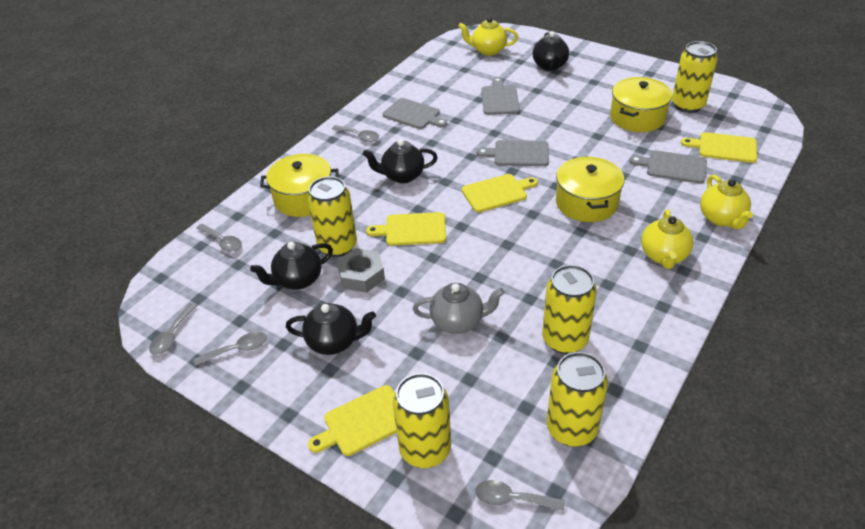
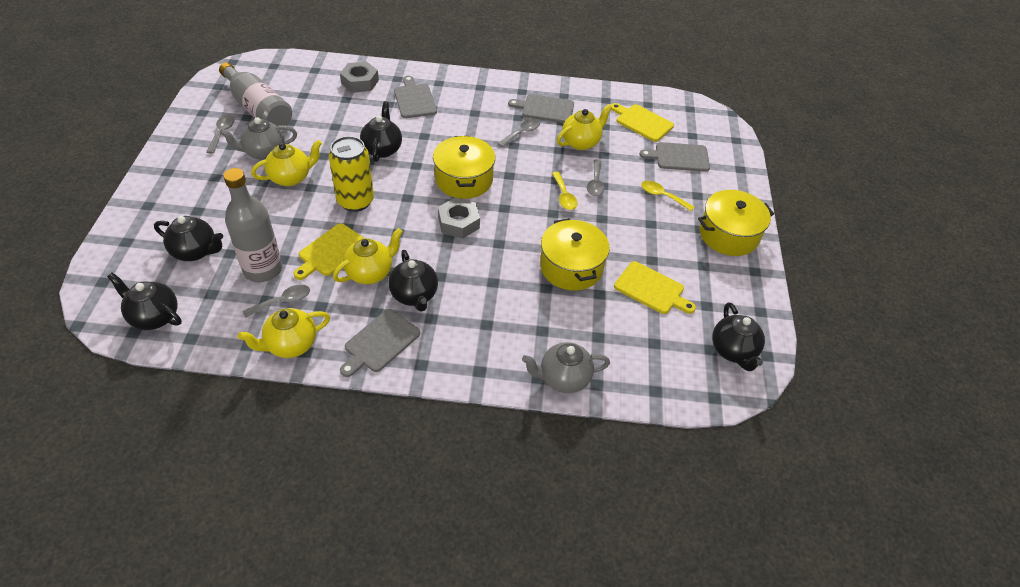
black teapot: 4 -> 5
grey bottle: 0 -> 2
grey nut: 1 -> 2
grey spoon: 5 -> 4
grey teapot: 1 -> 2
yellow can: 5 -> 1
yellow cutting board: 4 -> 3
yellow spoon: 0 -> 2
yellow teapot: 3 -> 4

